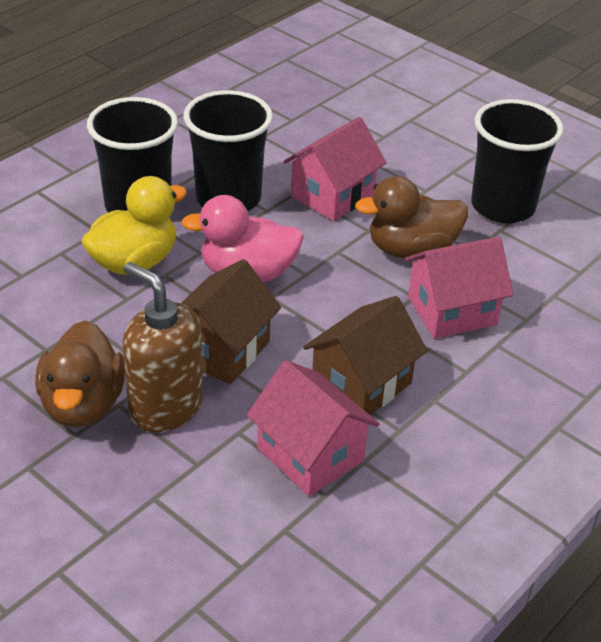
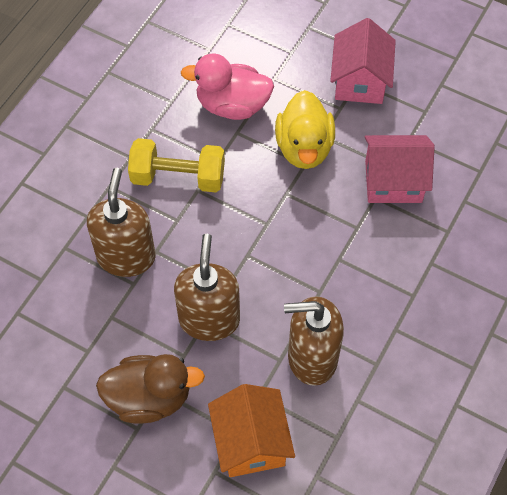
black cup: 3 -> 0
brown duck: 2 -> 1
brown house: 2 -> 0
brown soap dispenser: 1 -> 3
orange house: 0 -> 1
pink house: 3 -> 2
yellow dumbbell: 0 -> 1

